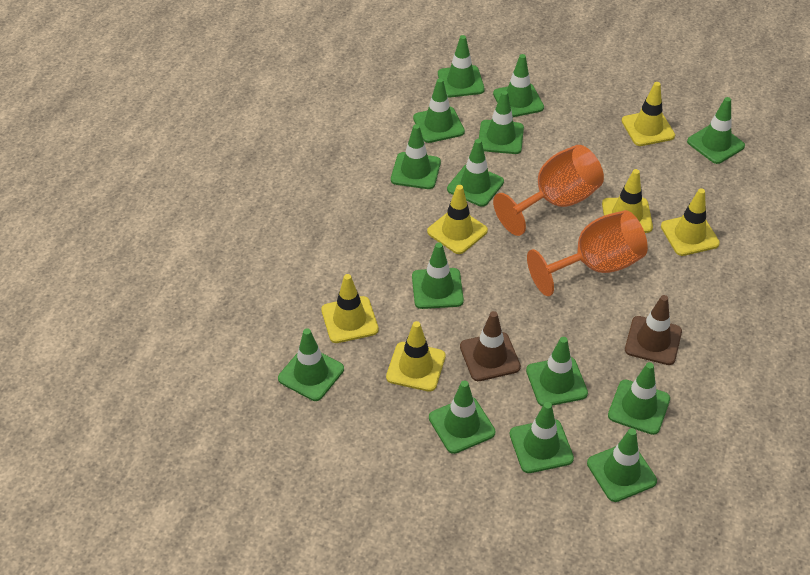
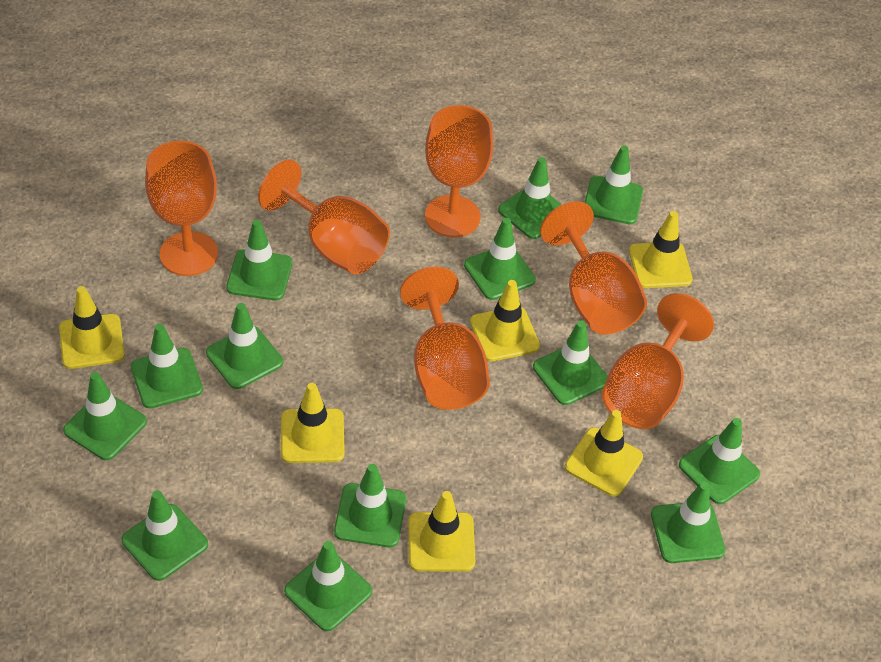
brown traffic cone: 2 -> 0
green traffic cone: 14 -> 13
orange goblet: 2 -> 6

